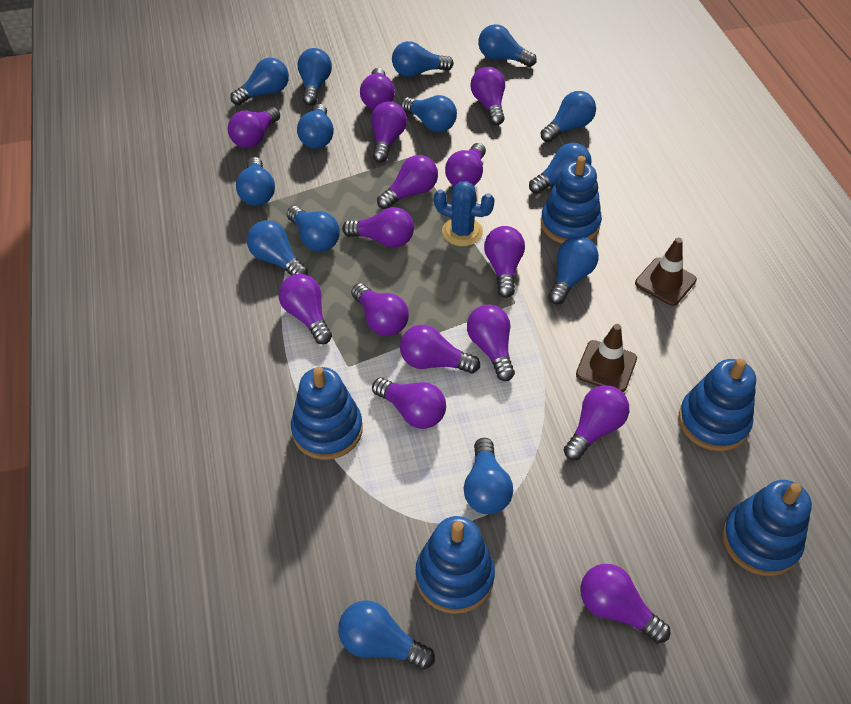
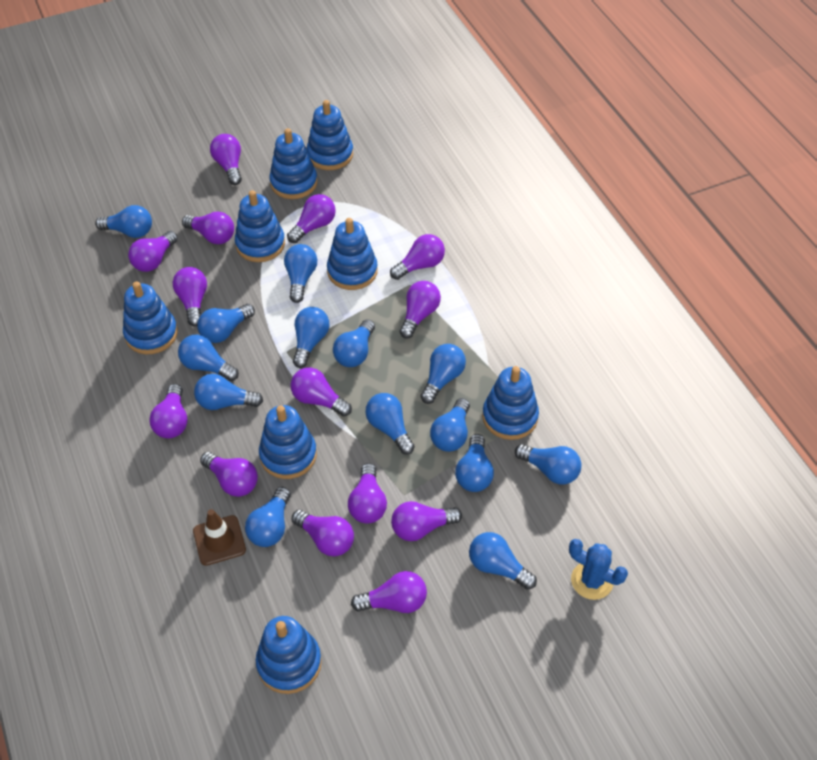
blue stacking toy: 5 -> 8
brown traffic cone: 2 -> 1
purple light bulb: 15 -> 14

